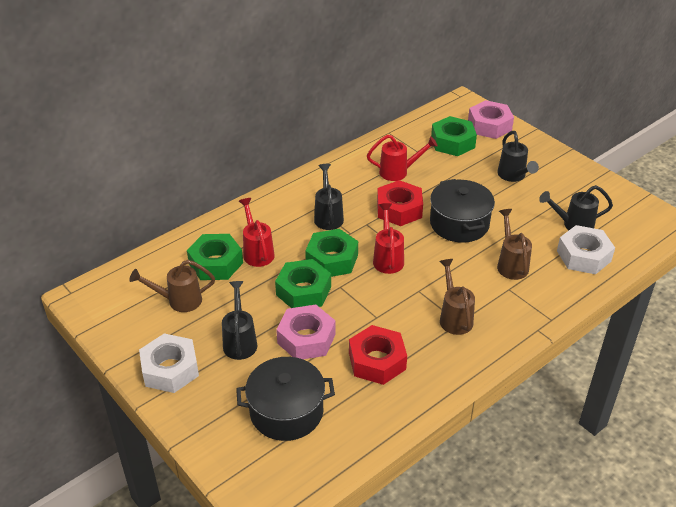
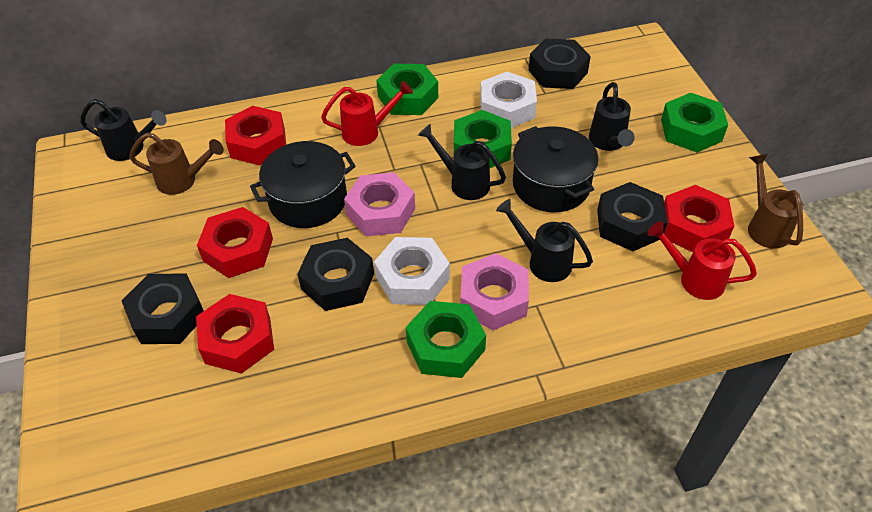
black nut: 0 -> 4
brown watering can: 3 -> 2
red nut: 2 -> 4
red watering can: 3 -> 2

